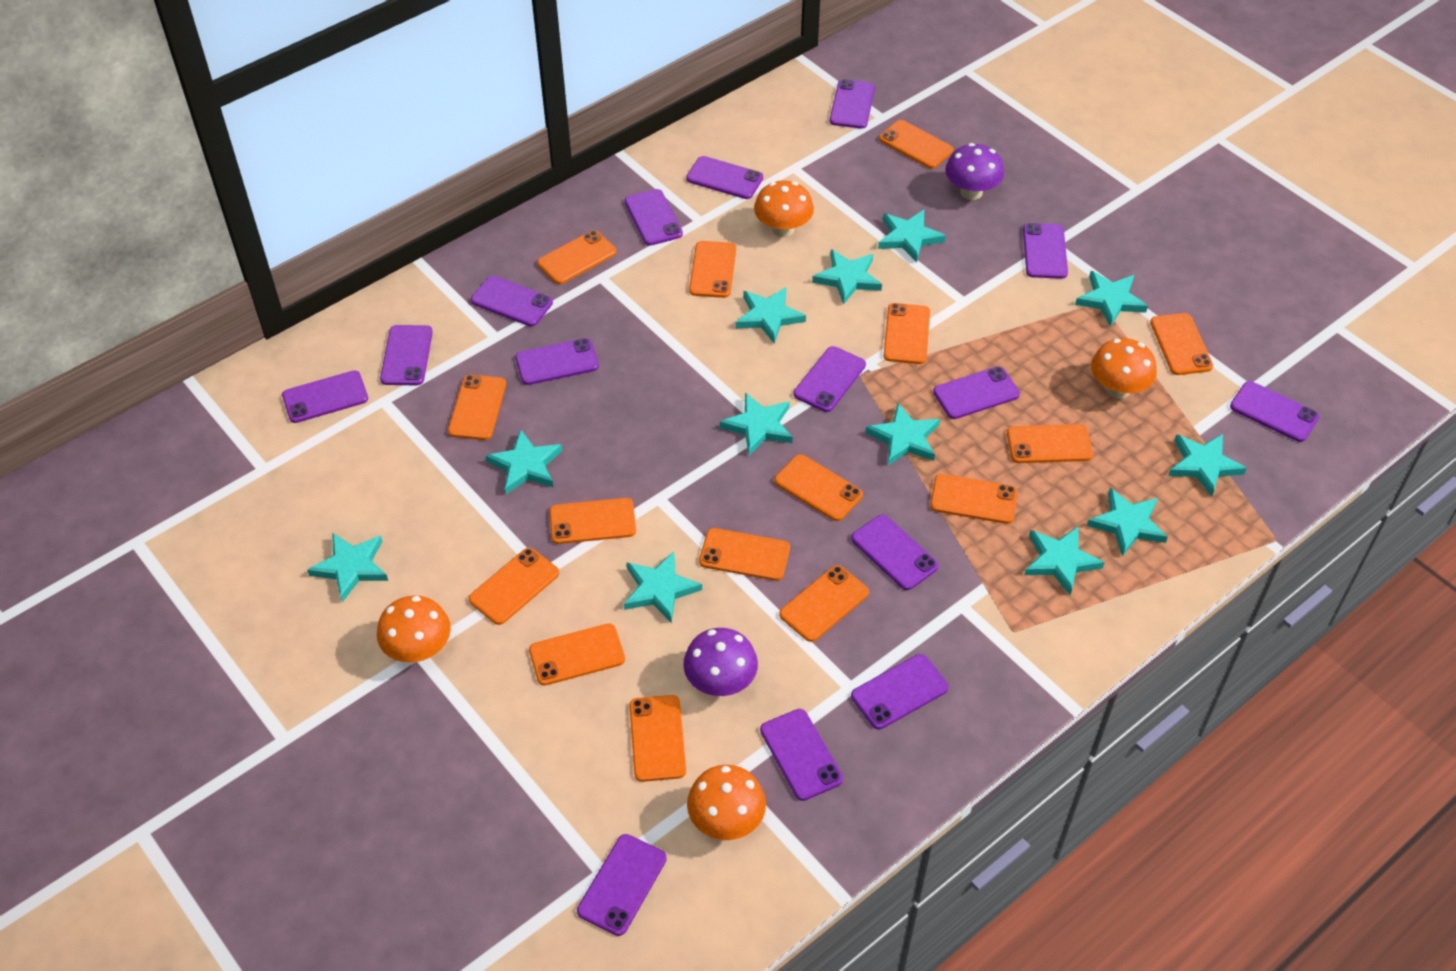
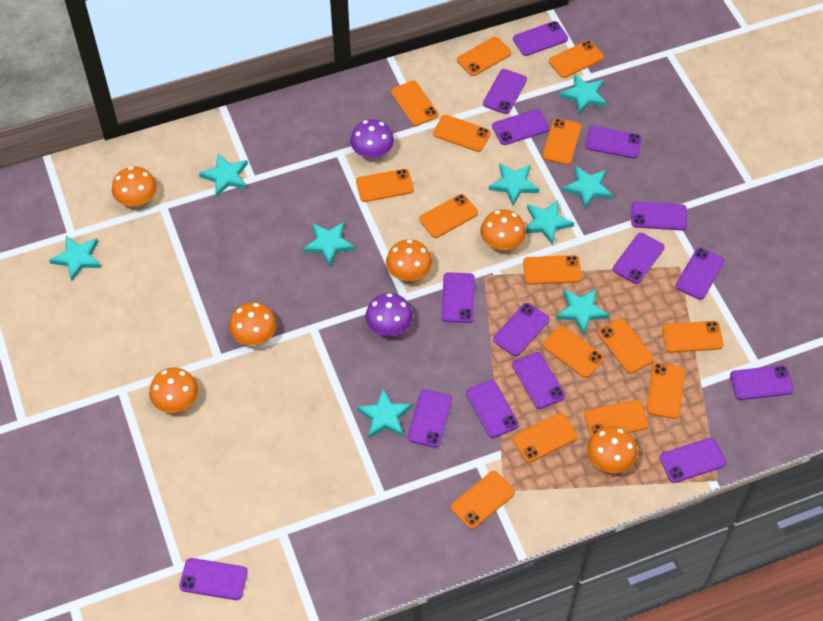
orange mushroom: 4 -> 6
turquoise star: 12 -> 9

